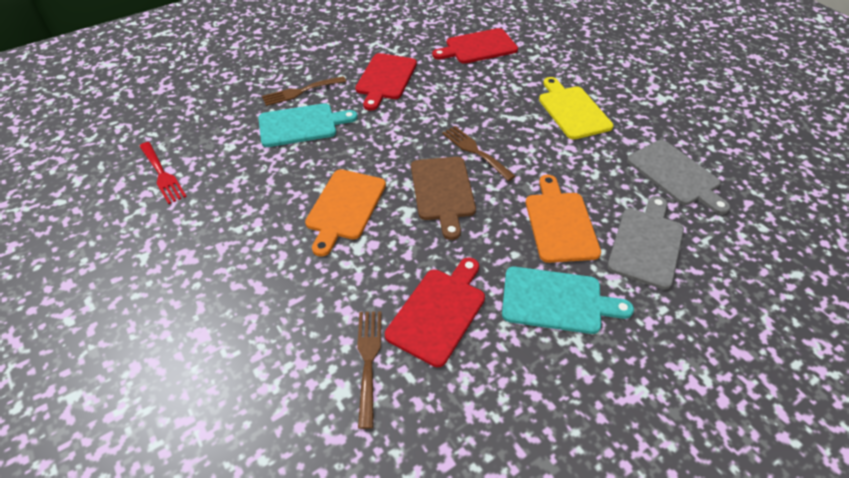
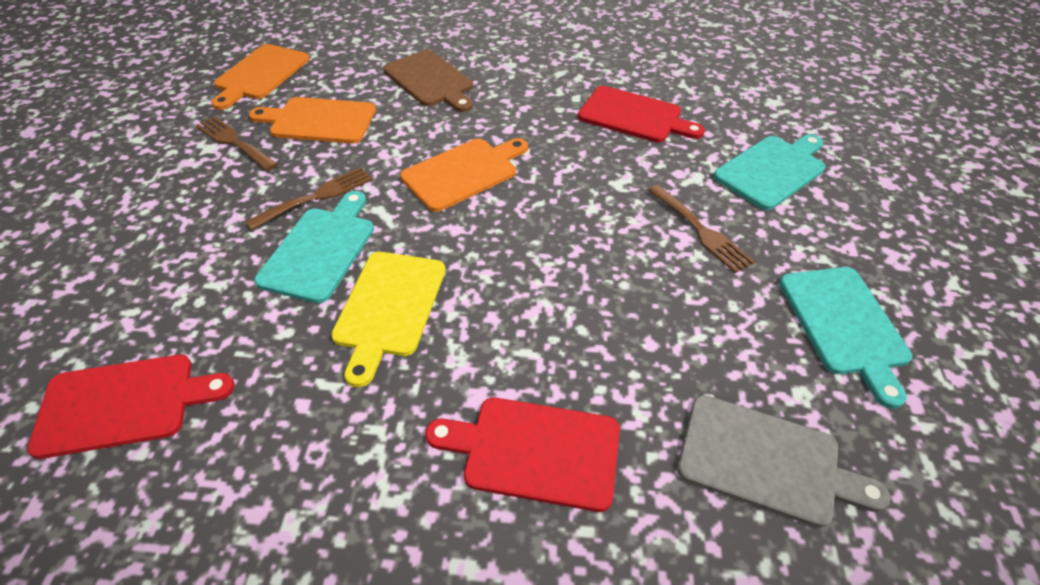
grey cutting board: 2 -> 1
orange cutting board: 2 -> 3
red fork: 1 -> 0
turquoise cutting board: 2 -> 3

